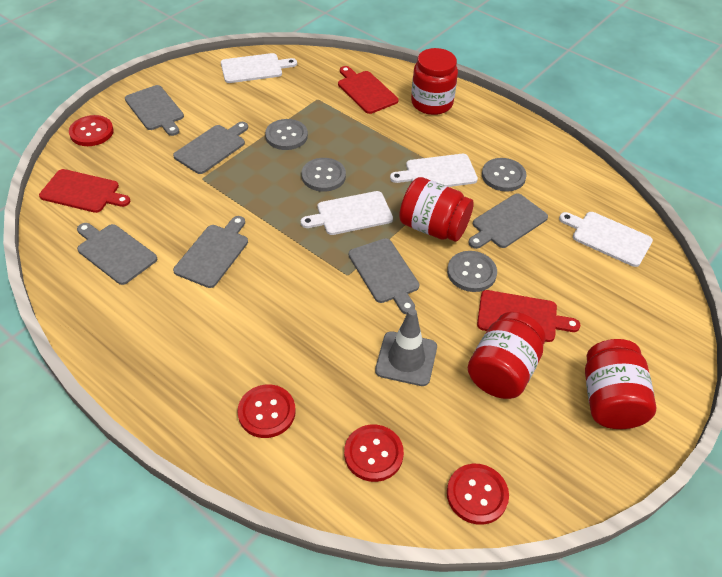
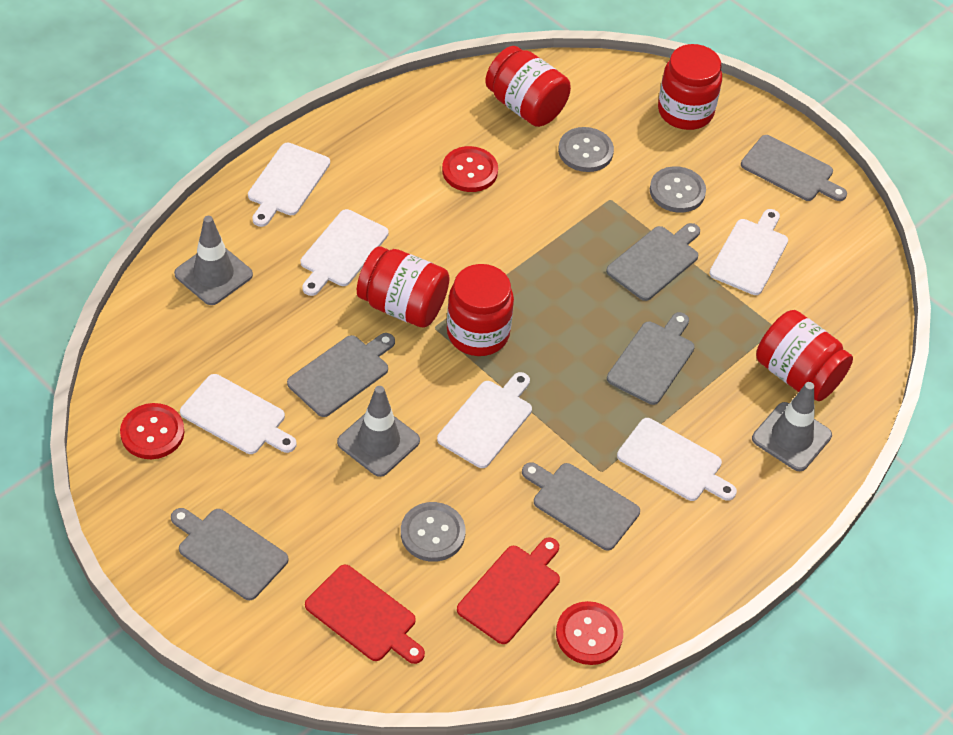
grey button: 4 -> 3
grey traffic cone: 1 -> 3
red button: 4 -> 3
red cutting board: 3 -> 2
red jar: 4 -> 5
white cutting board: 4 -> 6

